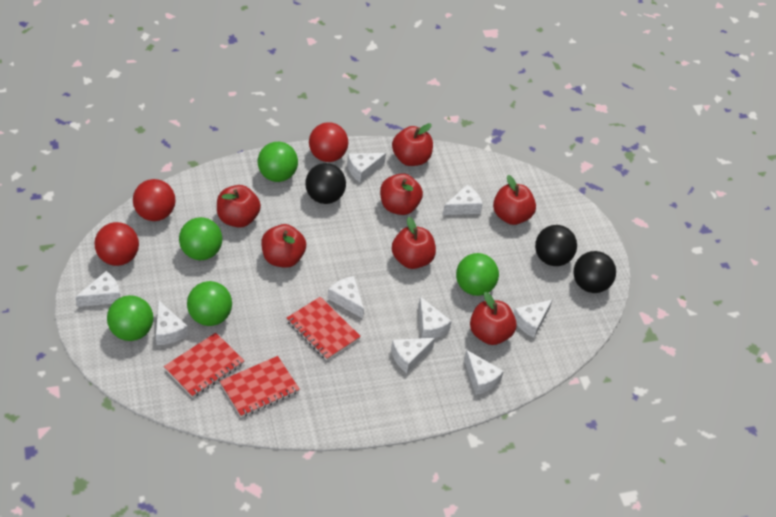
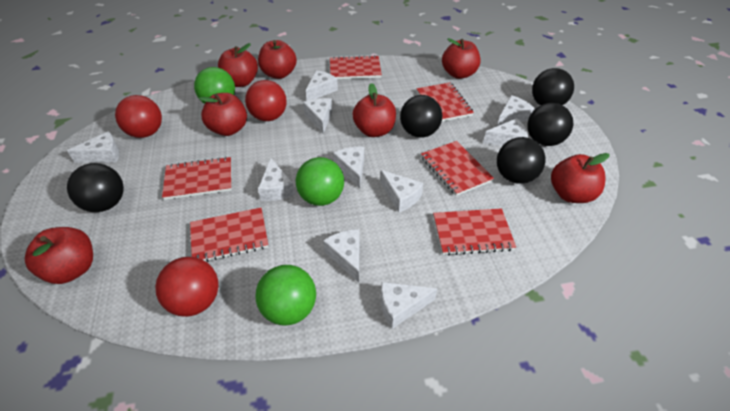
black ball: 3 -> 5
green ball: 5 -> 3
red notebook: 3 -> 6
white cheese: 9 -> 10

